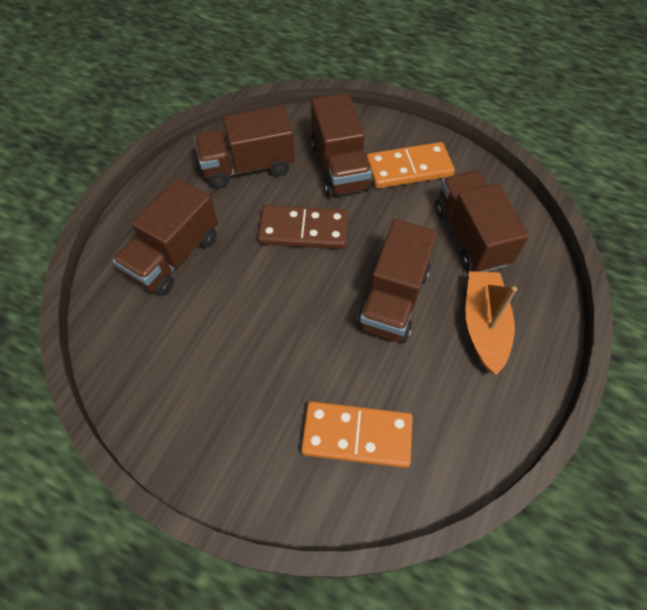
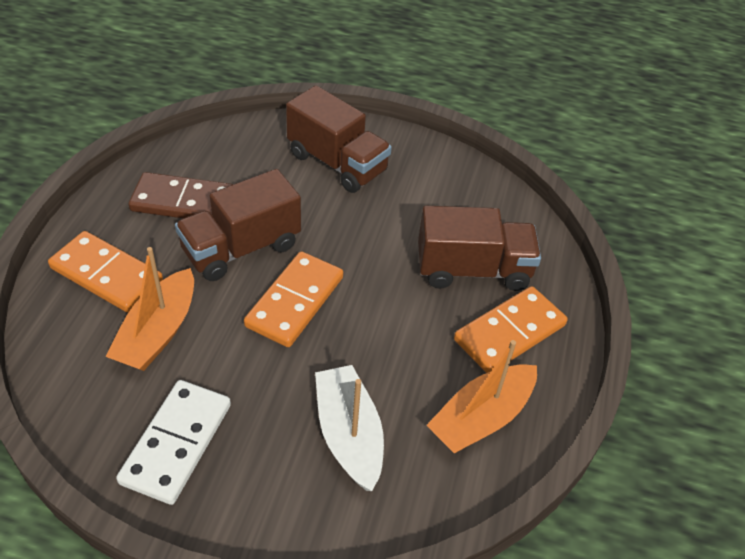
brown truck: 5 -> 3
orange boat: 1 -> 2
orange domino: 2 -> 3
white boat: 0 -> 1
white domino: 0 -> 1

